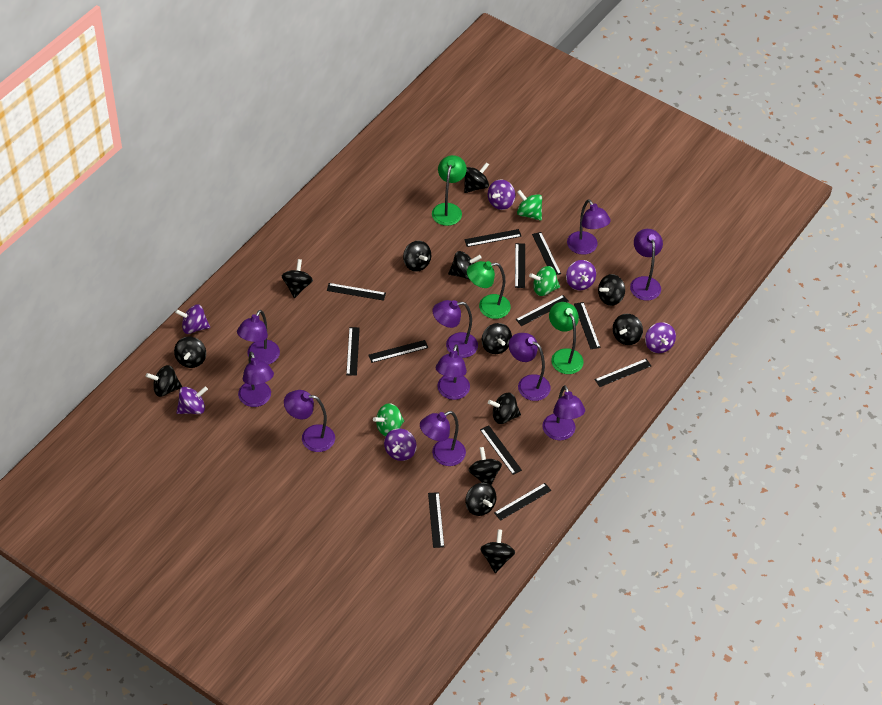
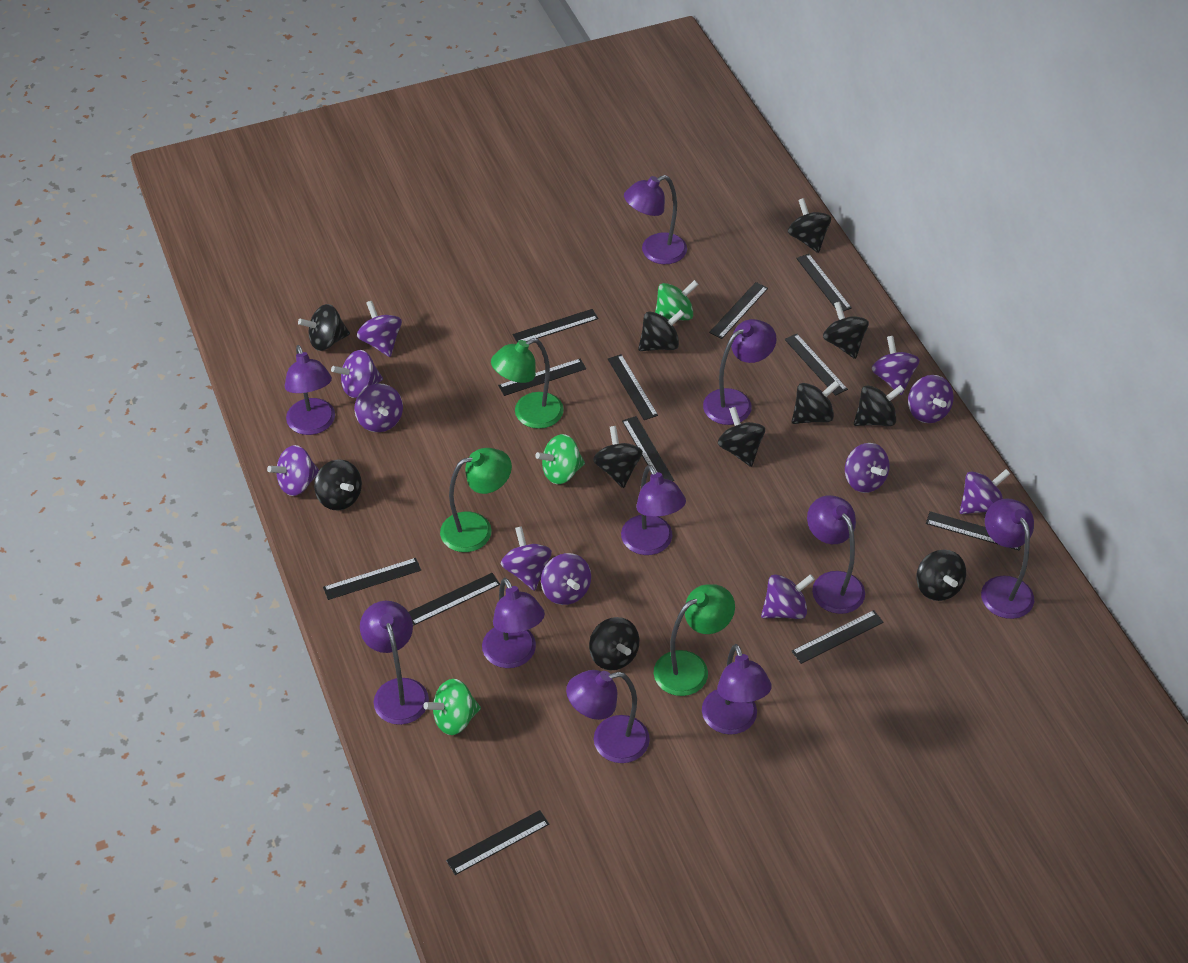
black spinning top: 13 -> 11
purple spinning top: 6 -> 11

